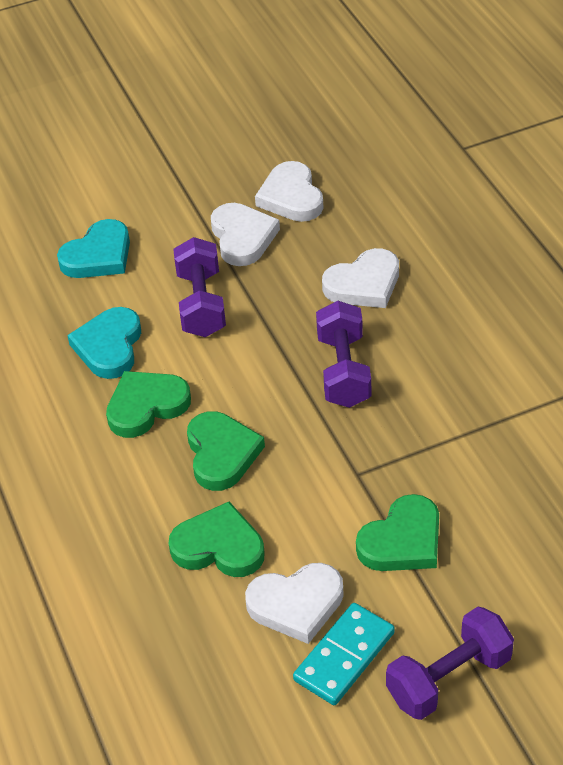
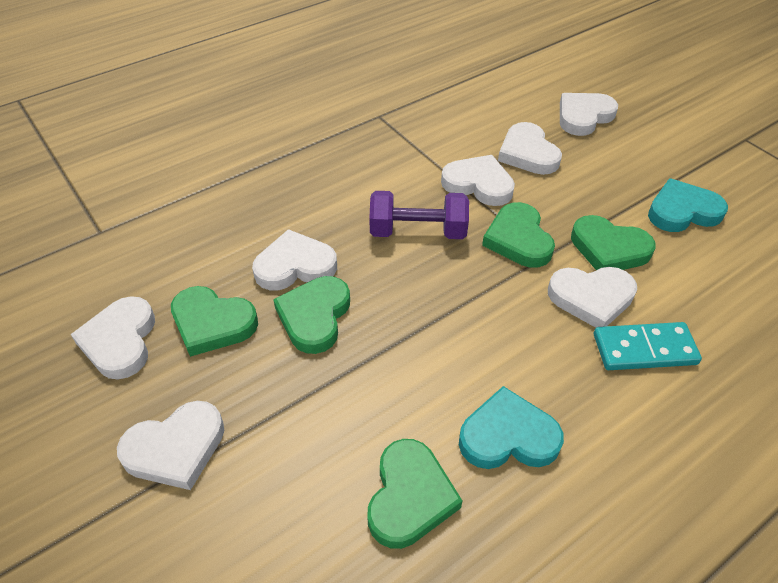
green heart: 4 -> 5
purple dumbbell: 3 -> 1
white heart: 4 -> 7

